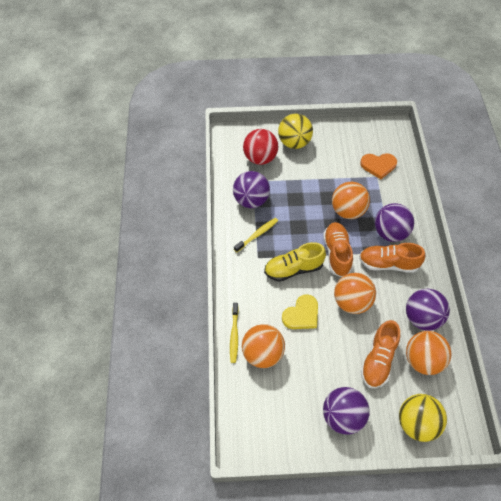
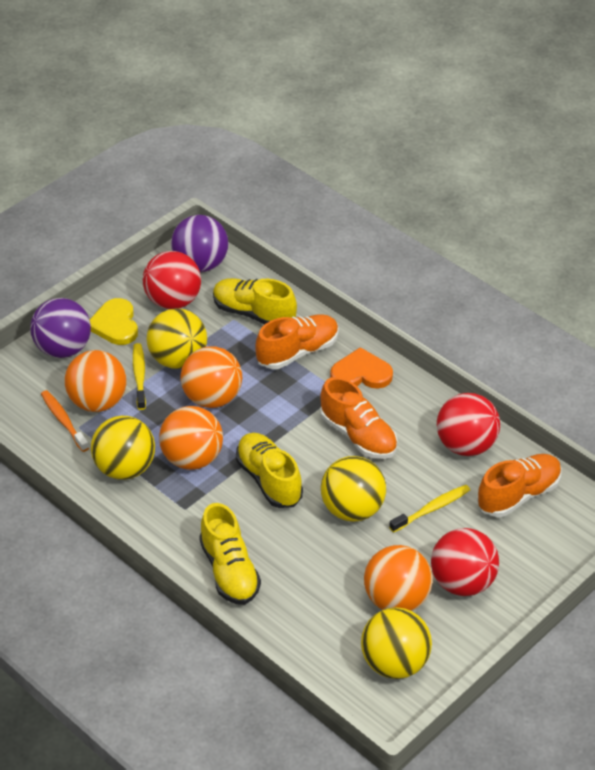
orange toothbrush: 0 -> 1
purple ball: 4 -> 2
red ball: 1 -> 3
yellow ball: 2 -> 4
yellow shoe: 1 -> 3

